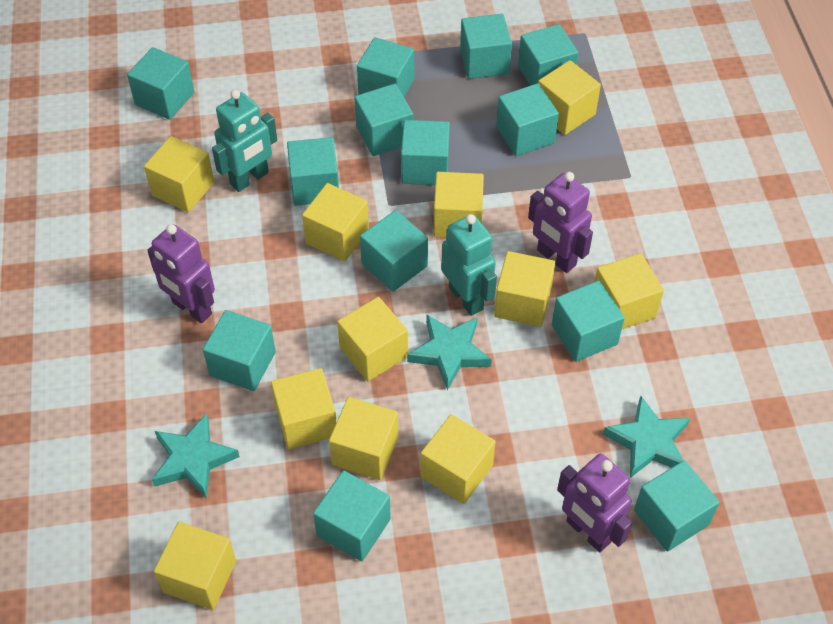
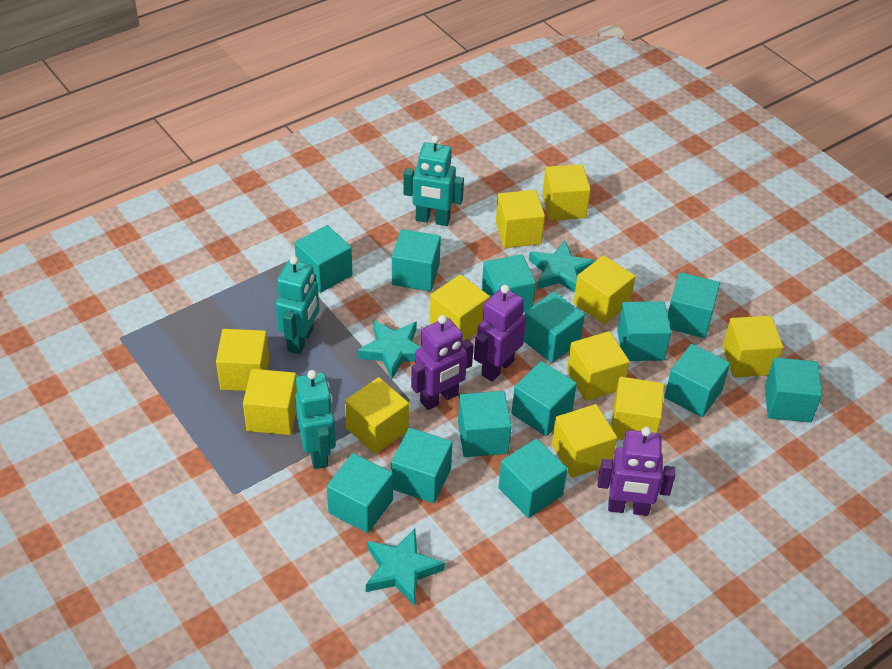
turquoise robot: 2 -> 3

